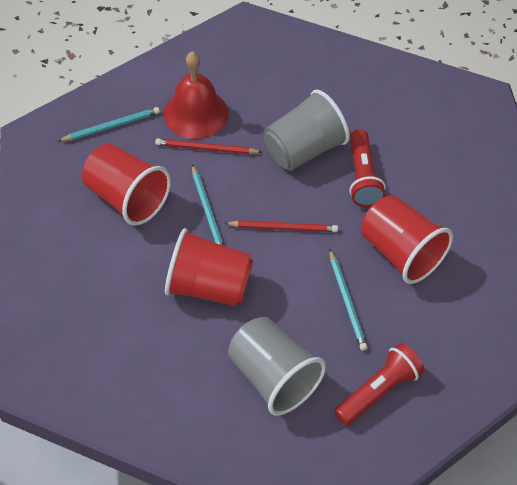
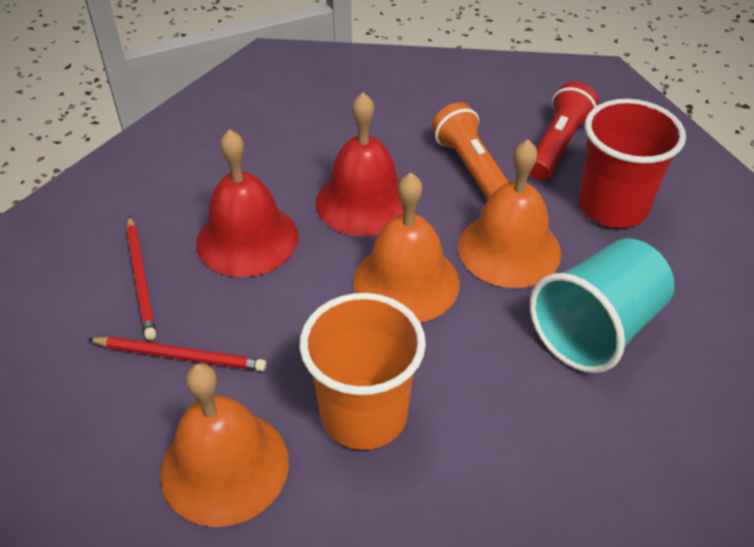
grey cup: 2 -> 0
orange bell: 0 -> 3
orange cup: 0 -> 1
orange flashlight: 0 -> 1
red bell: 1 -> 2
red cup: 3 -> 1
red flashlight: 2 -> 1
turquoise cup: 0 -> 1
turquoise pencil: 3 -> 0

